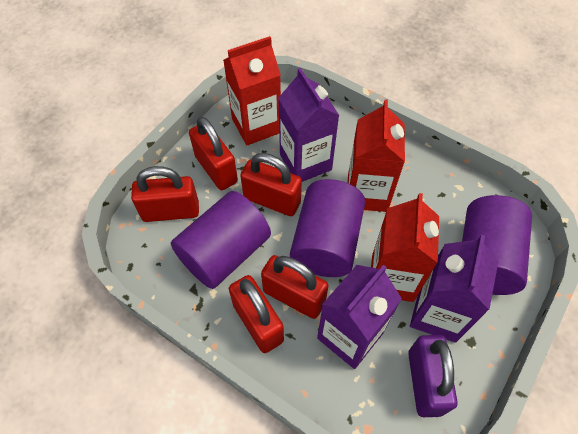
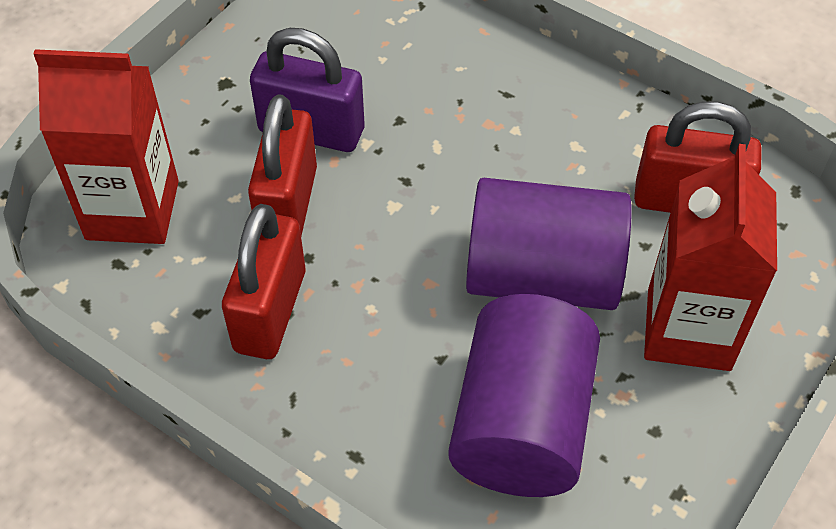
purple carton: 3 -> 0
purple cylinder: 3 -> 2
red carton: 3 -> 2
red padlock: 5 -> 3

